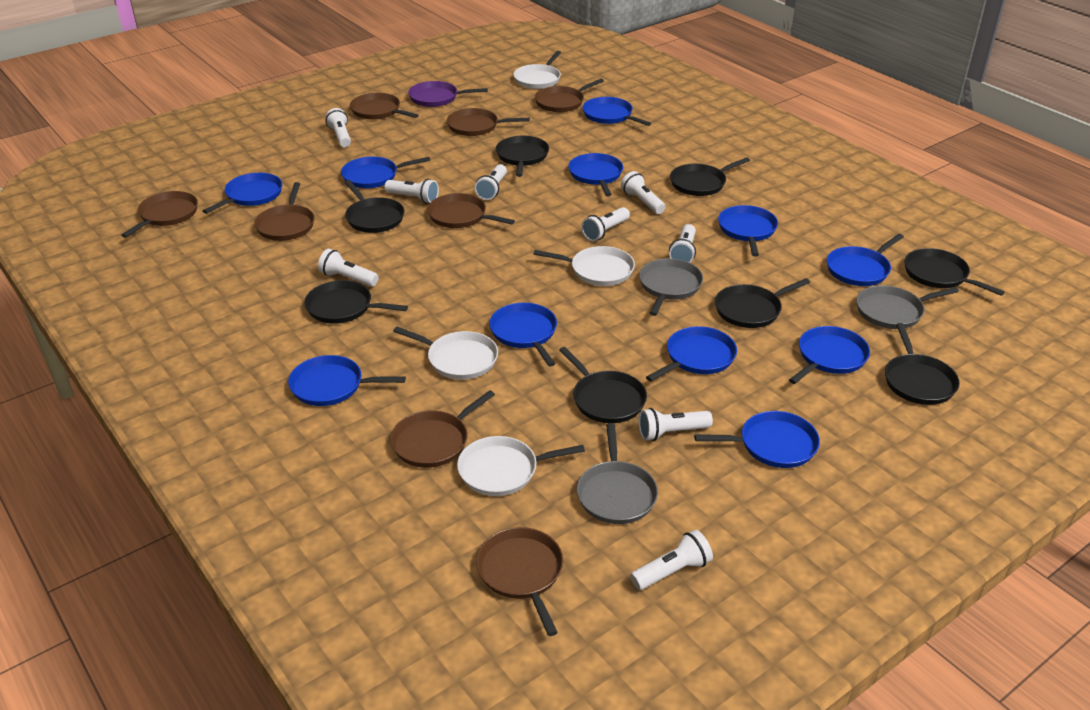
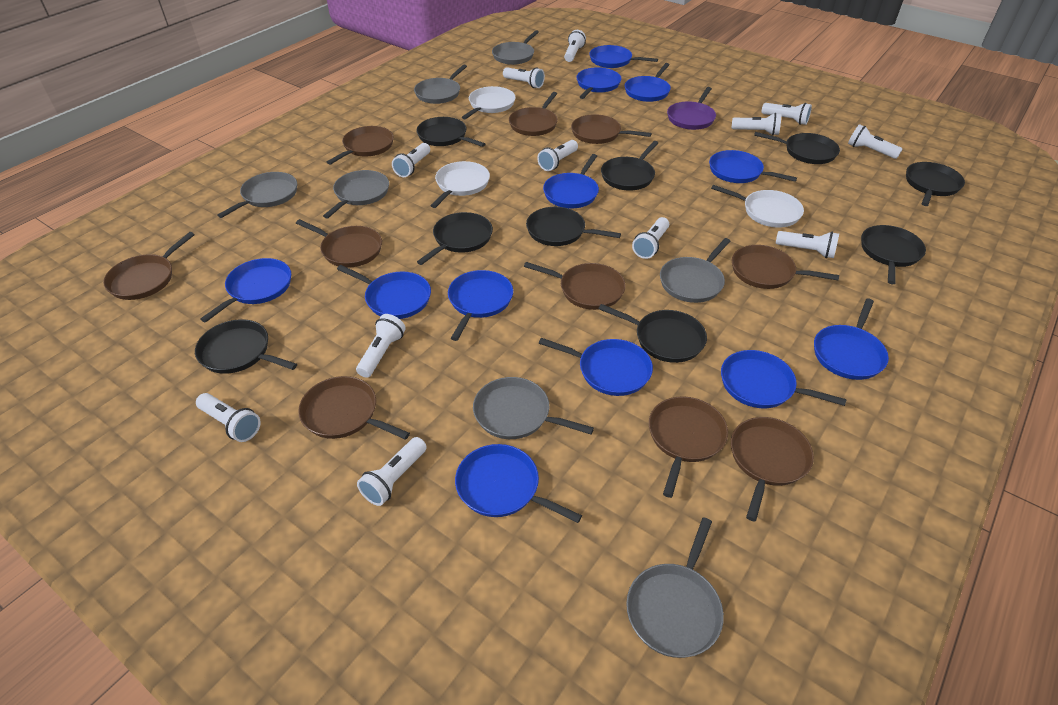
black pan: 8 -> 9
blue pan: 11 -> 12
brown pan: 8 -> 10
grey pan: 3 -> 7
white flashlight: 9 -> 12
white pan: 4 -> 3

